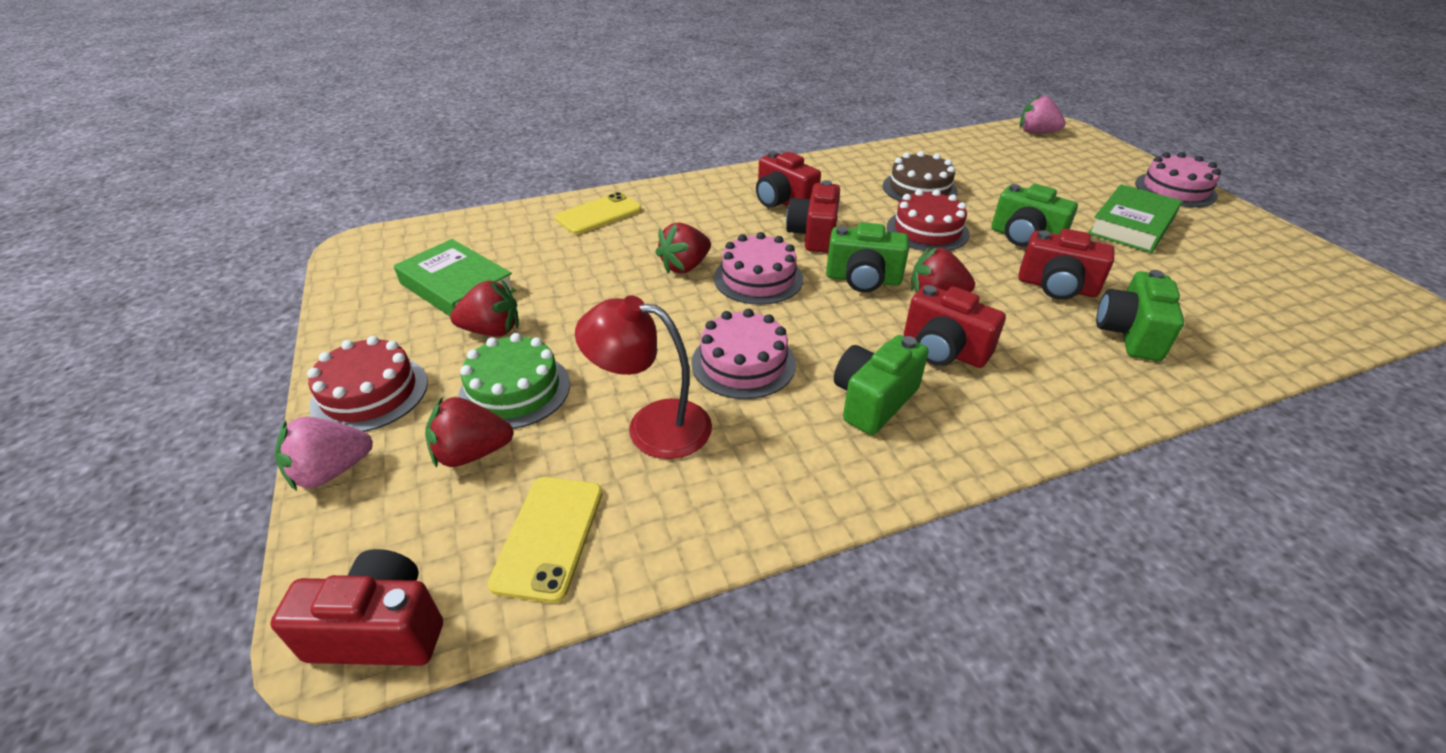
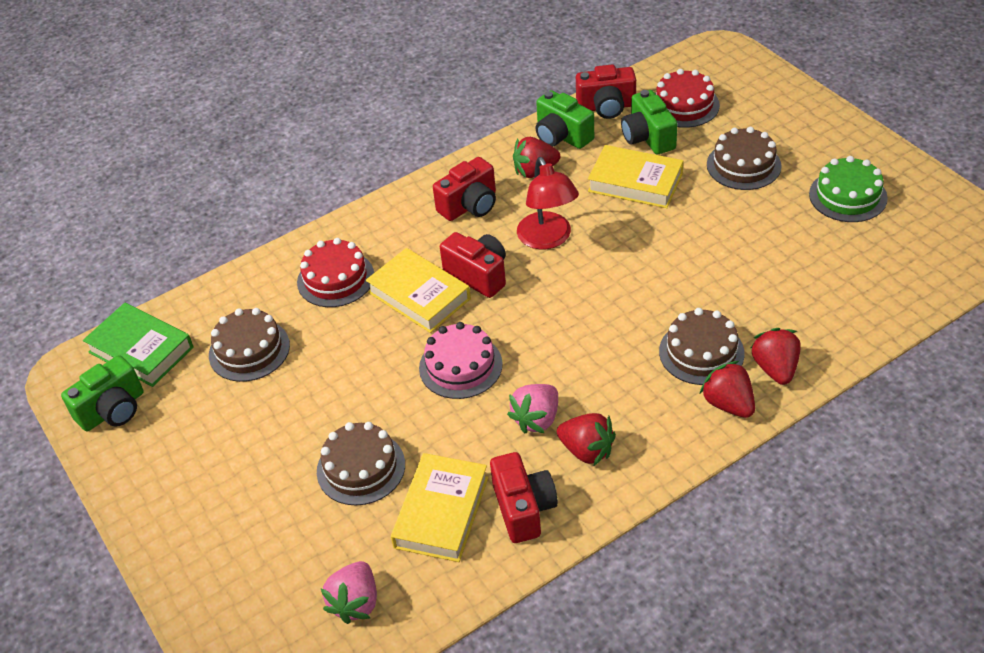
brown cake: 1 -> 4
green book: 2 -> 1
green camera: 4 -> 3
pink cake: 3 -> 1
red camera: 5 -> 4
yellow book: 0 -> 3
yellow phone: 2 -> 0

